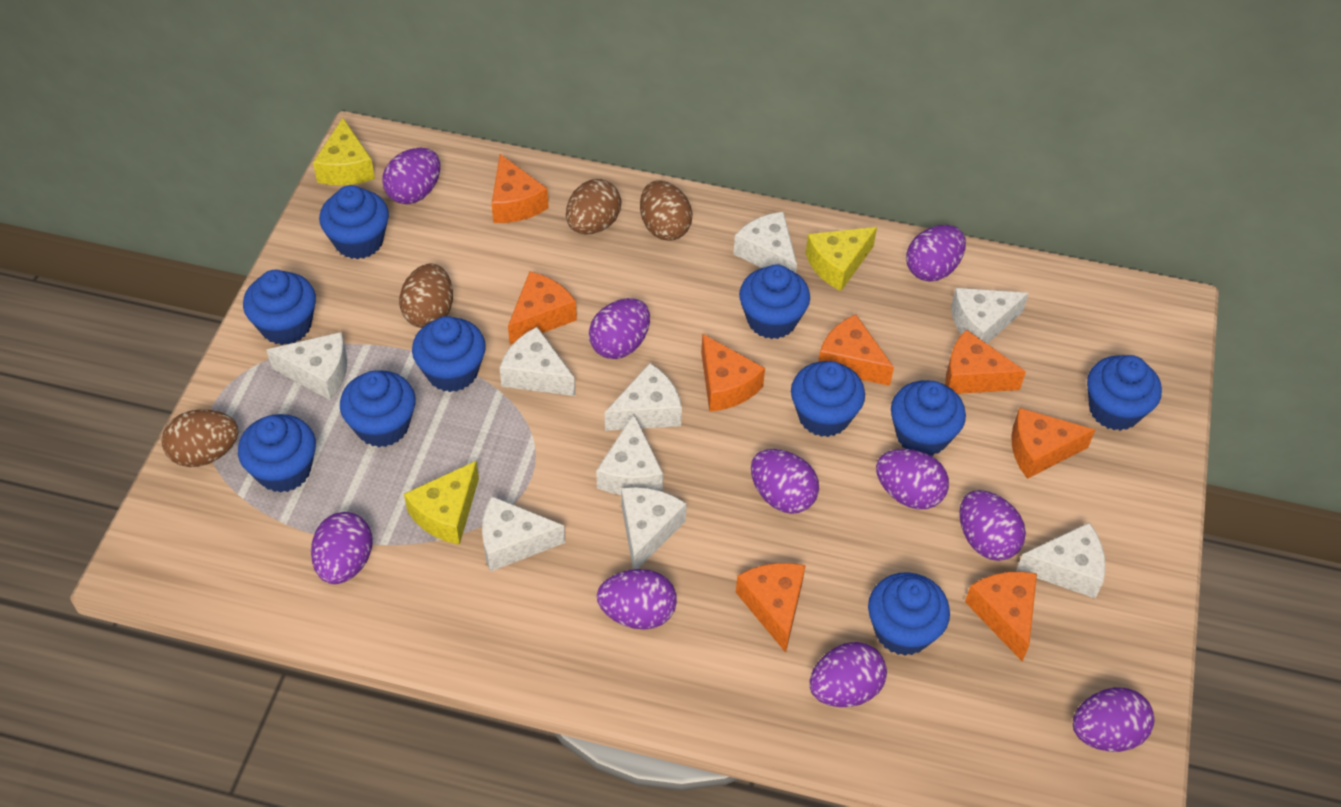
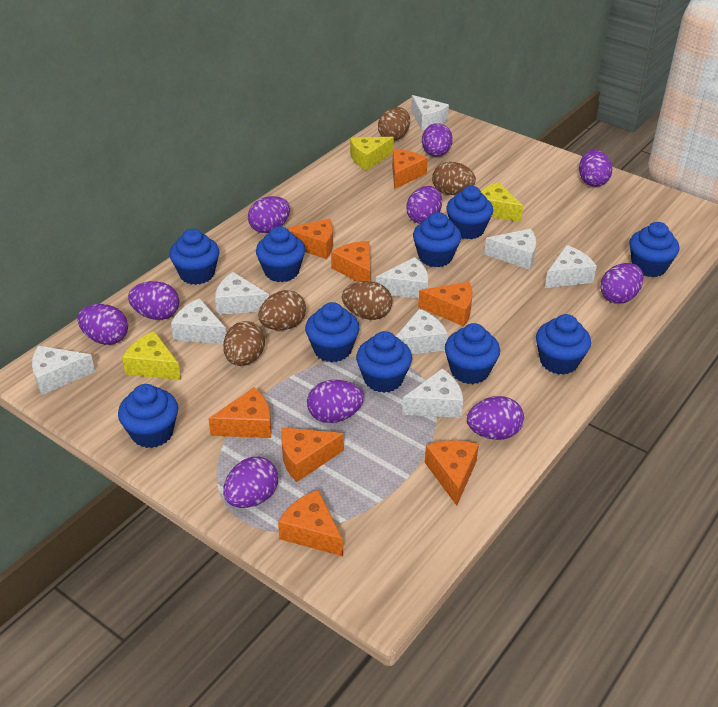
brown egg: 4 -> 5

